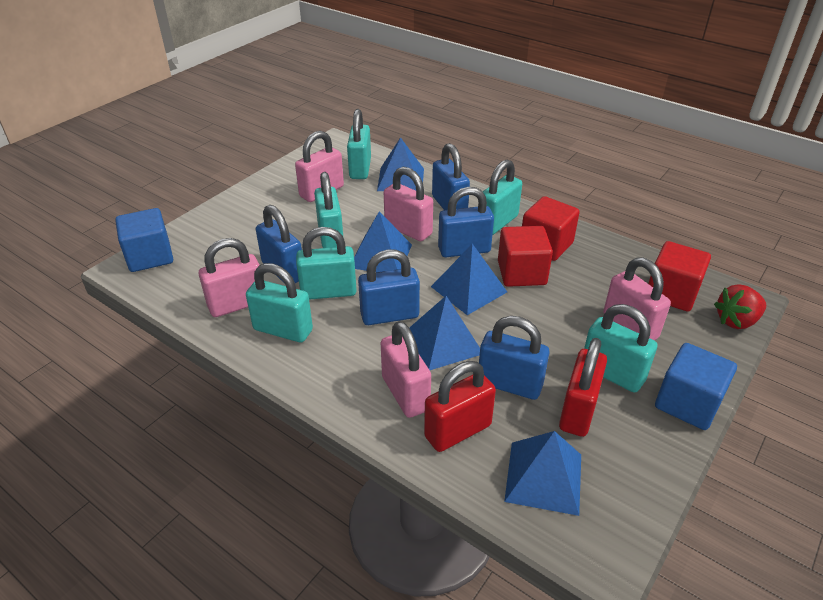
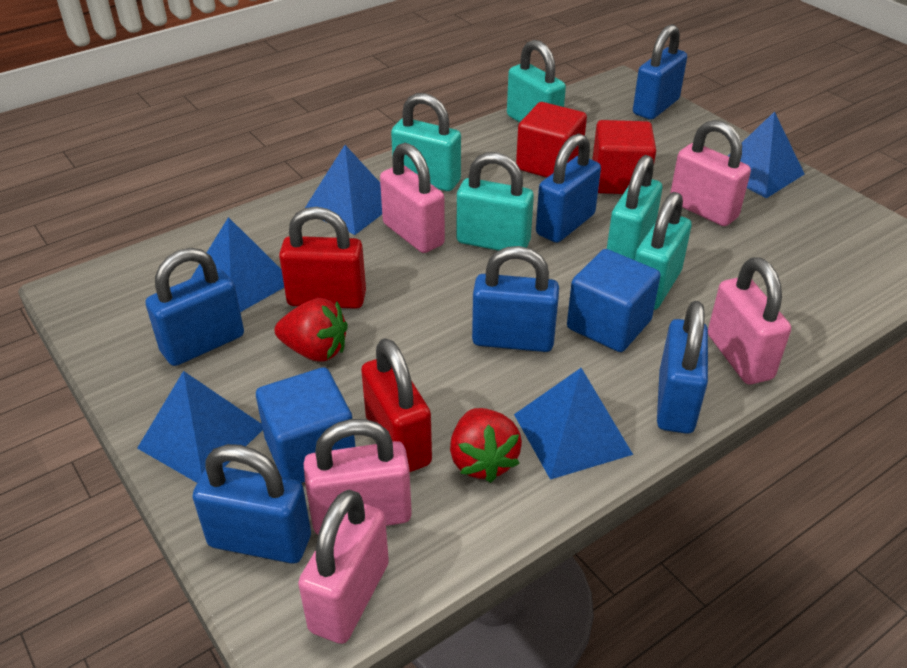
blue padlock: 5 -> 6
red cube: 3 -> 2
red strawberry: 1 -> 2
turquoise padlock: 6 -> 5

